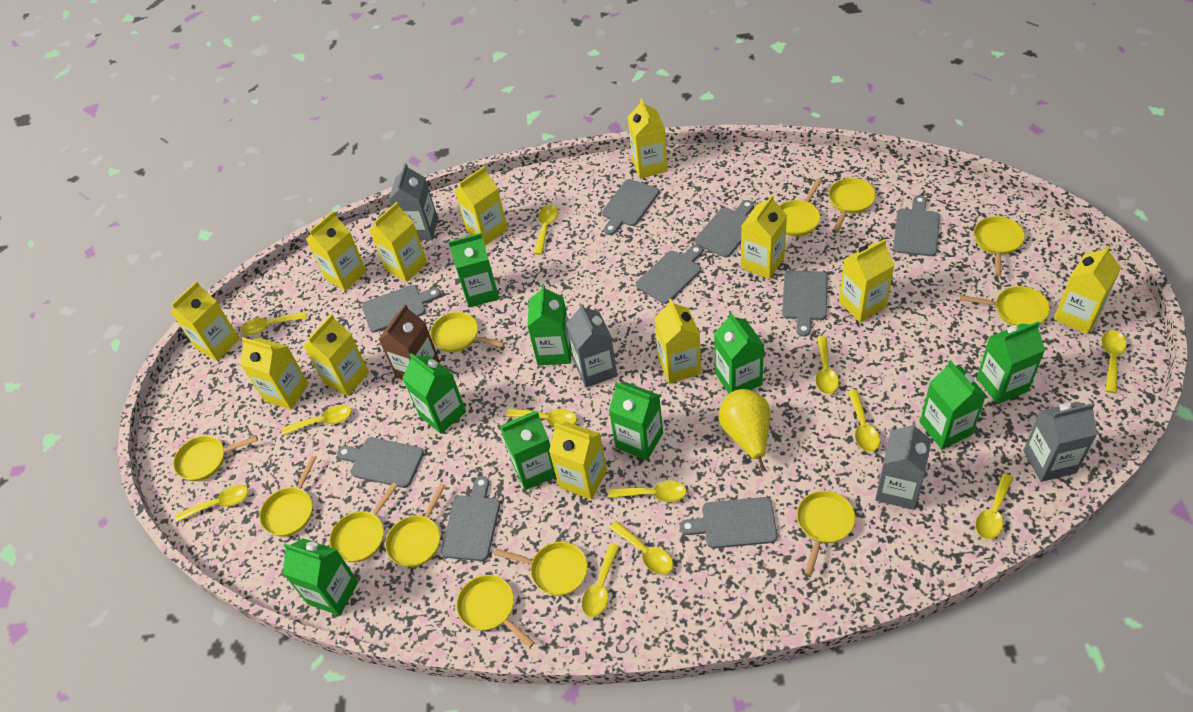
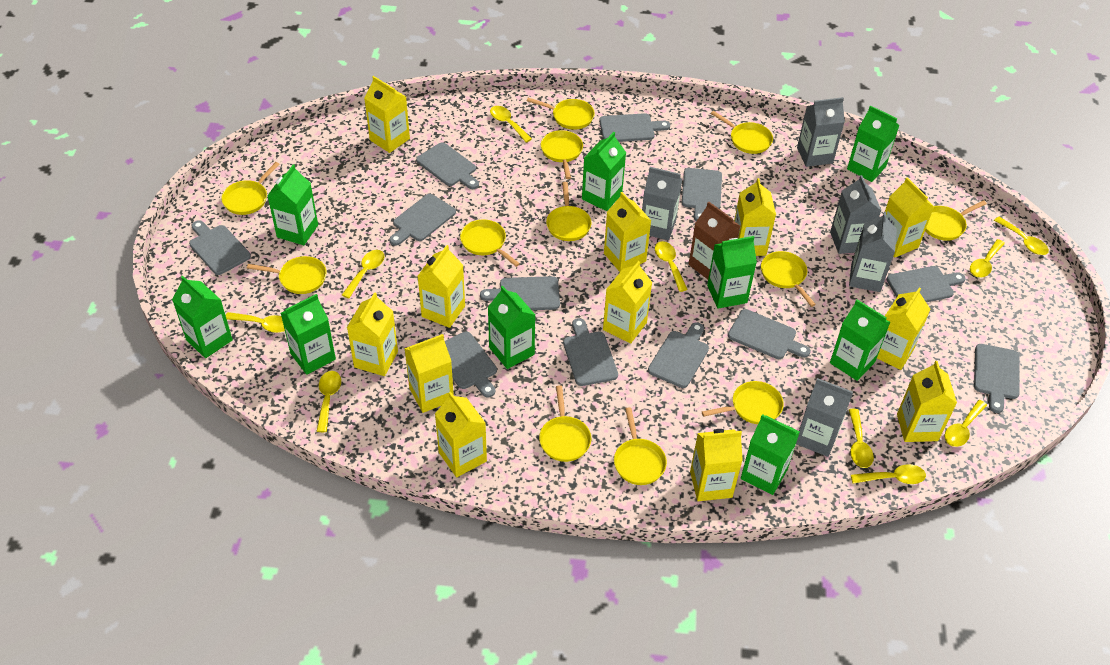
grey carton: 4 -> 5
grey cutting board: 9 -> 12
yellow pear: 1 -> 0
yellow spoon: 12 -> 10

